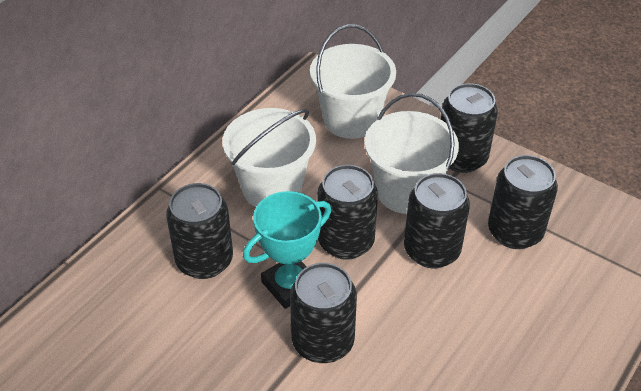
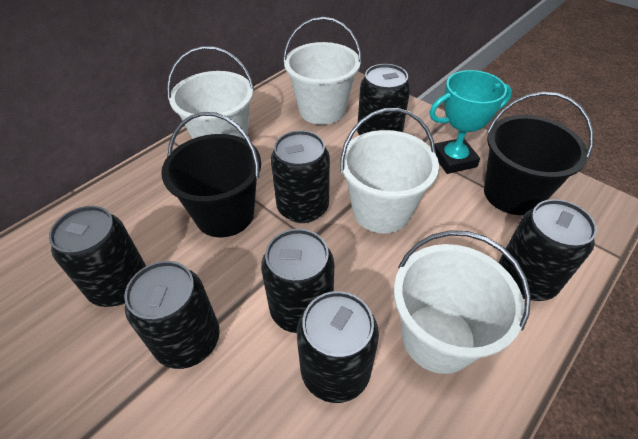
black bucket: 0 -> 2
black can: 6 -> 7
white bucket: 3 -> 4

